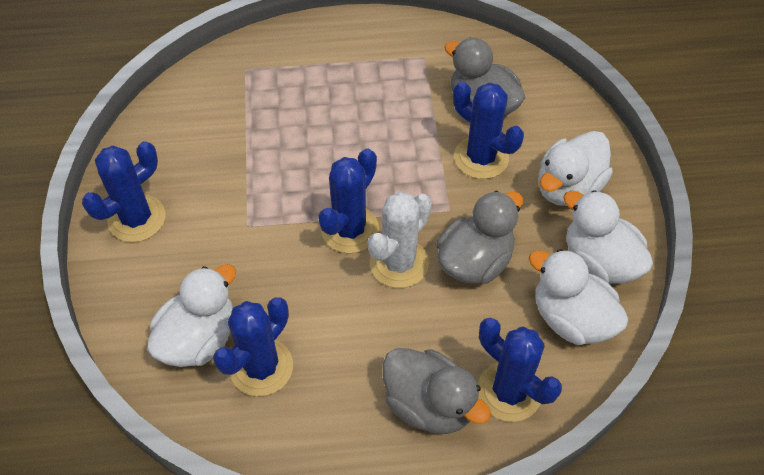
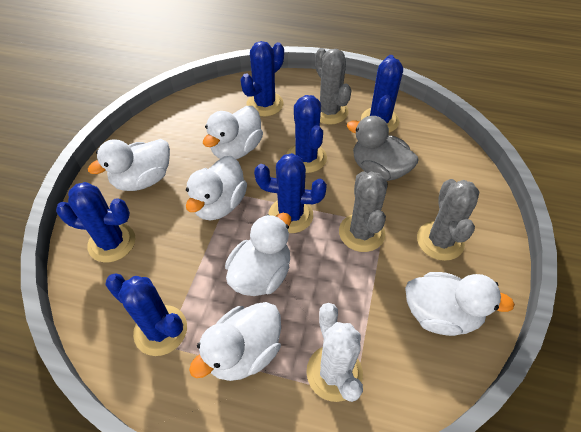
blue cactus: 5 -> 6
grey cactus: 0 -> 3
grey duck: 3 -> 1
white duck: 4 -> 6

